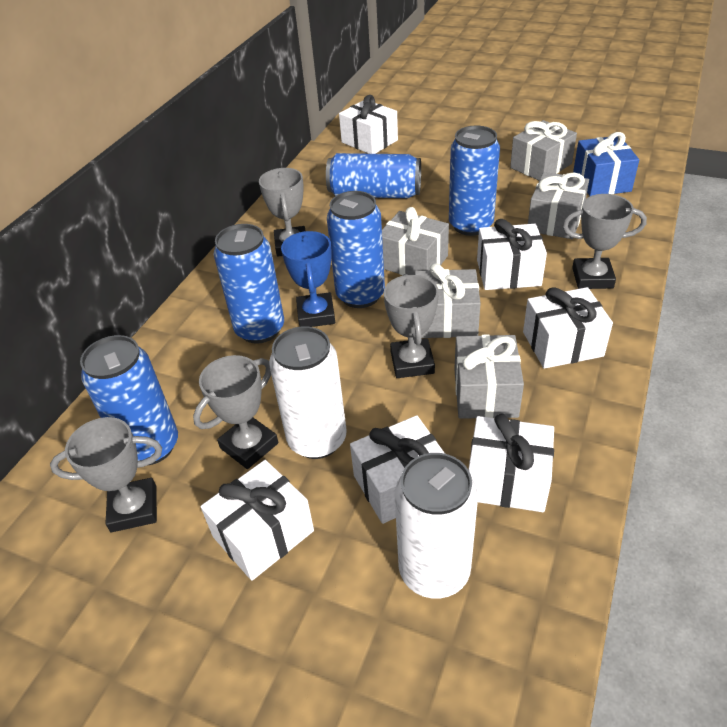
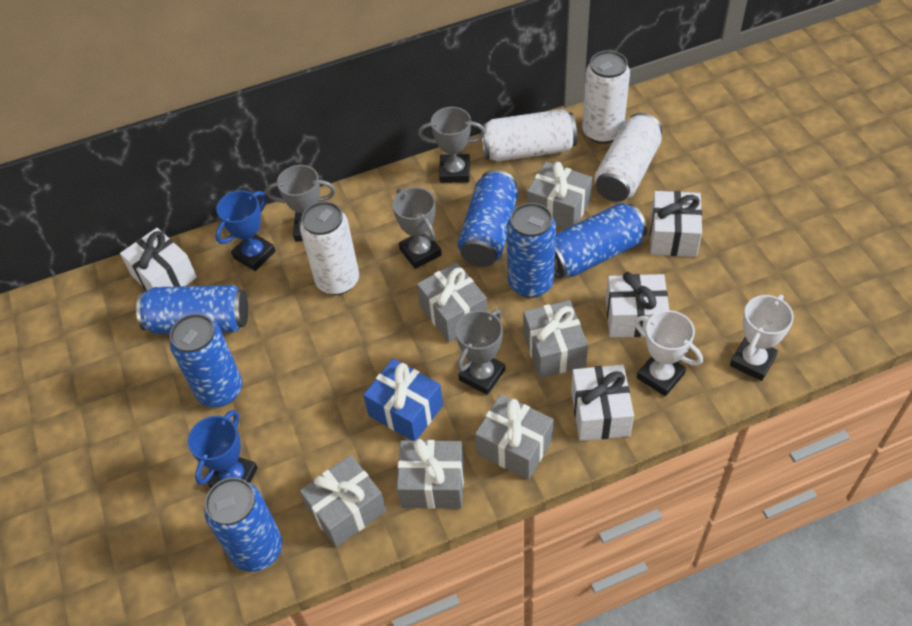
blue can: 5 -> 6
blue trophy: 1 -> 2
grey gift: 5 -> 6
grey trophy: 5 -> 4
white can: 2 -> 4
white gift: 6 -> 4
white trophy: 0 -> 2

